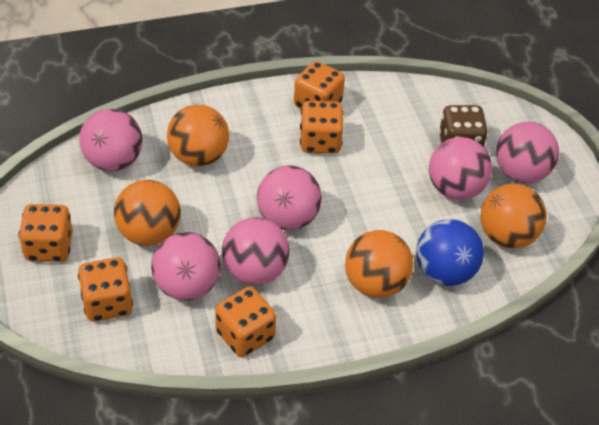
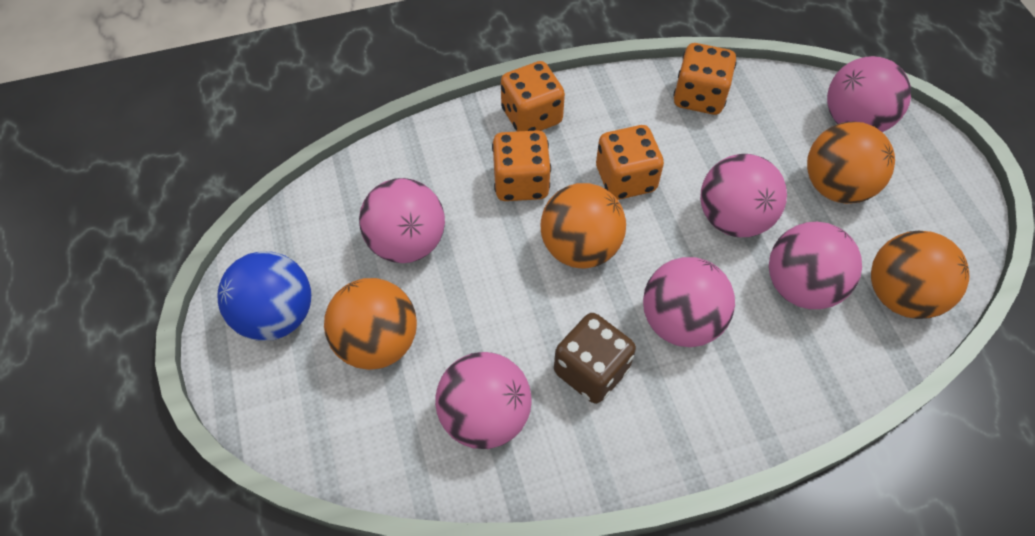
orange dice: 5 -> 4

